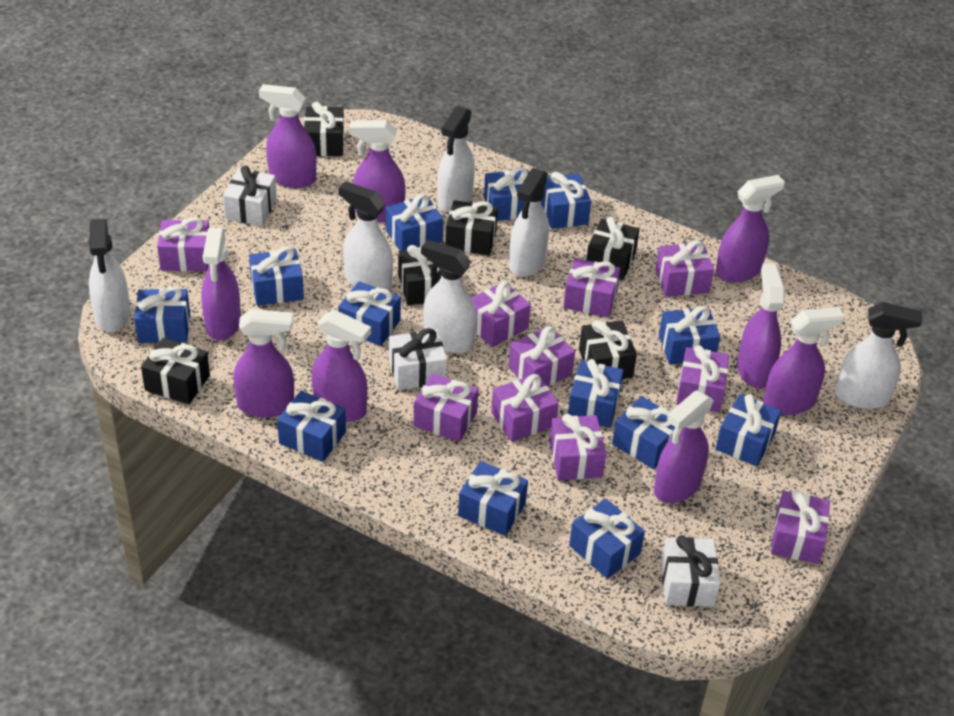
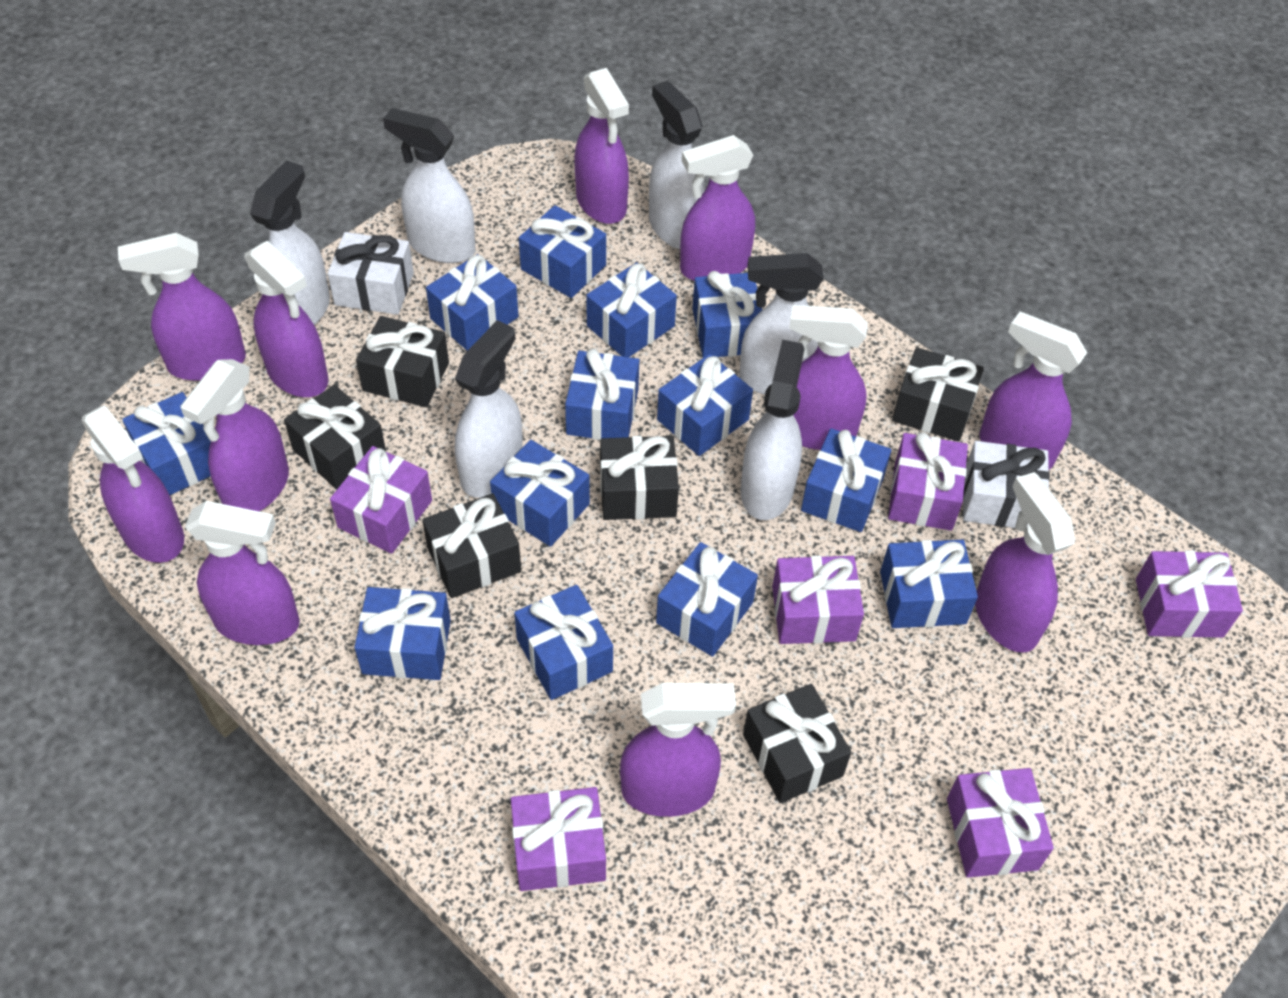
purple gift: 10 -> 6
purple spray bottle: 9 -> 11
white gift: 3 -> 2

